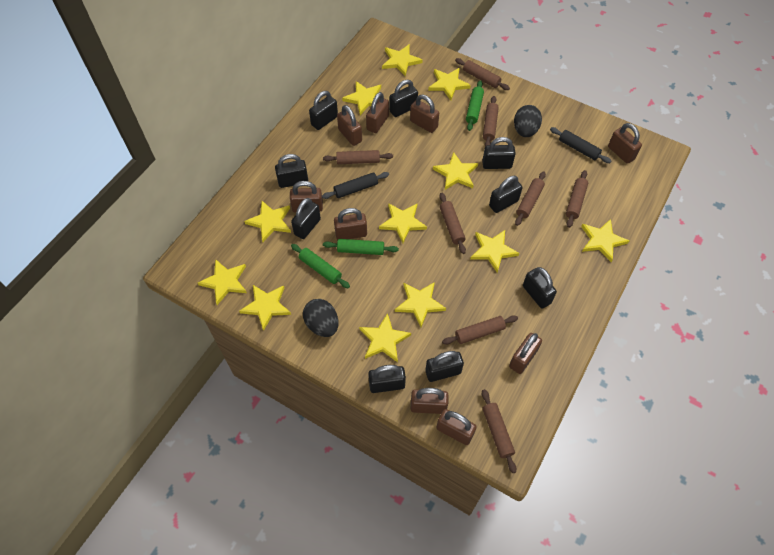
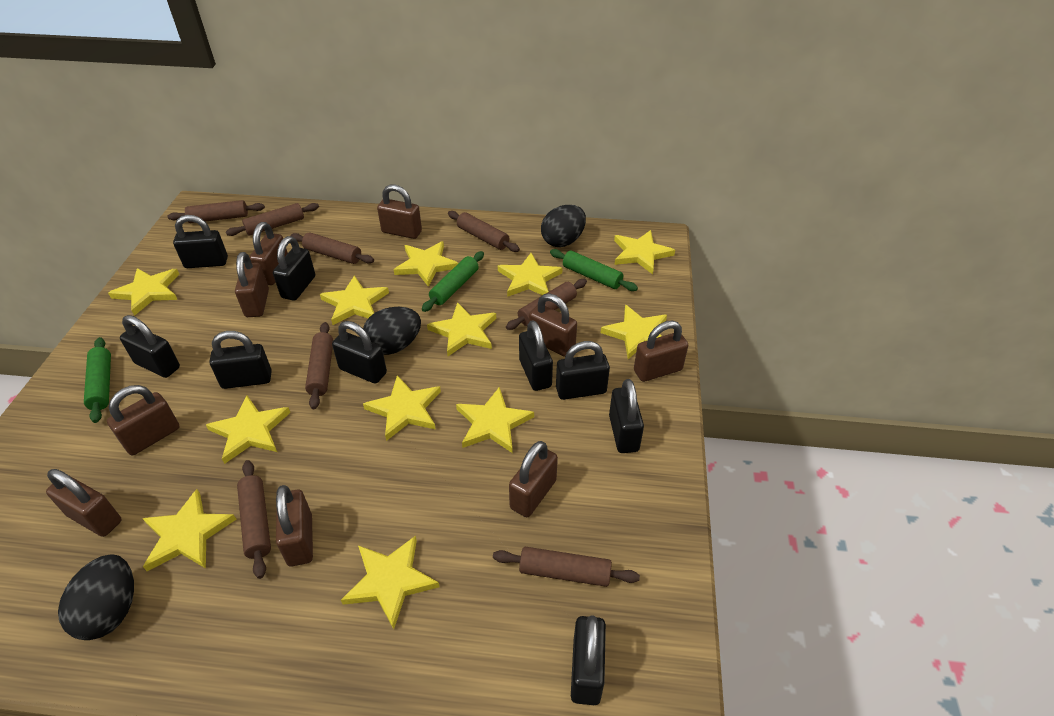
black egg: 2 -> 3
black rolling pin: 2 -> 0

